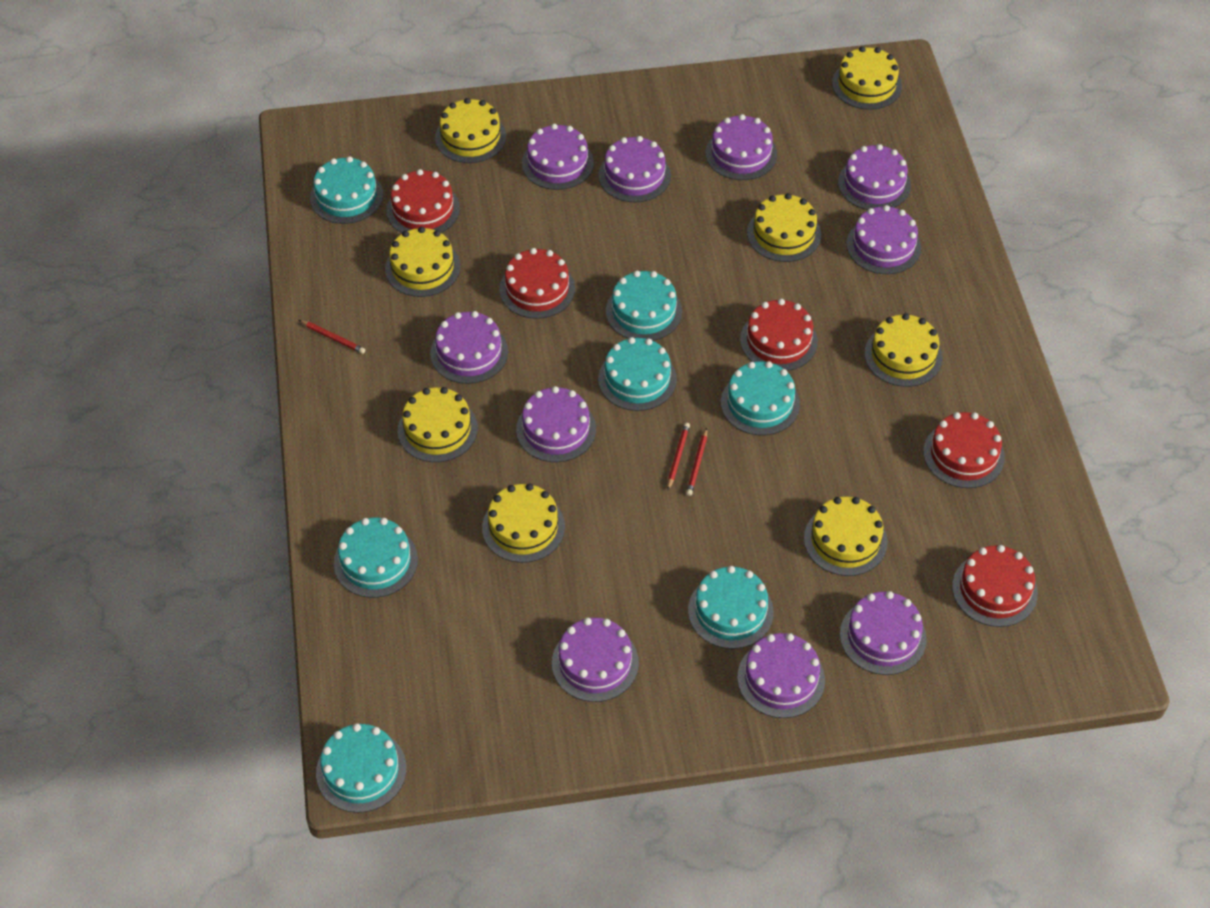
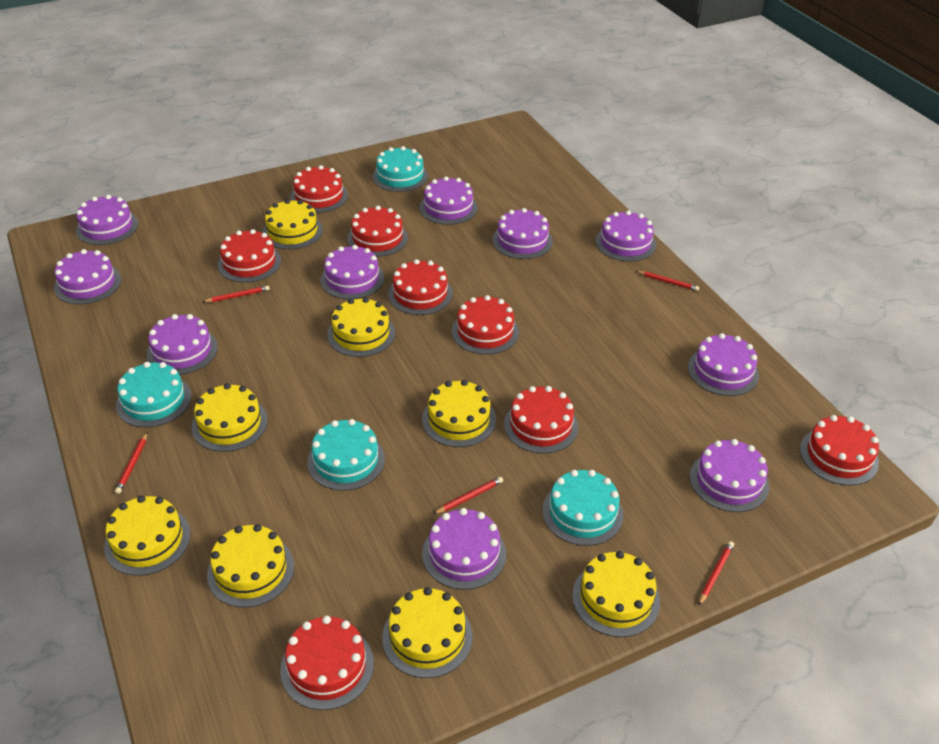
red cake: 5 -> 8
red pencil: 3 -> 5
turquoise cake: 7 -> 4

